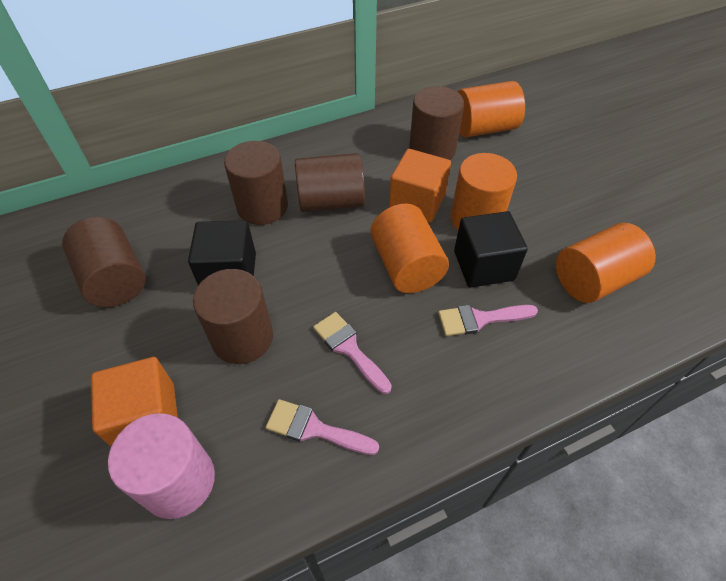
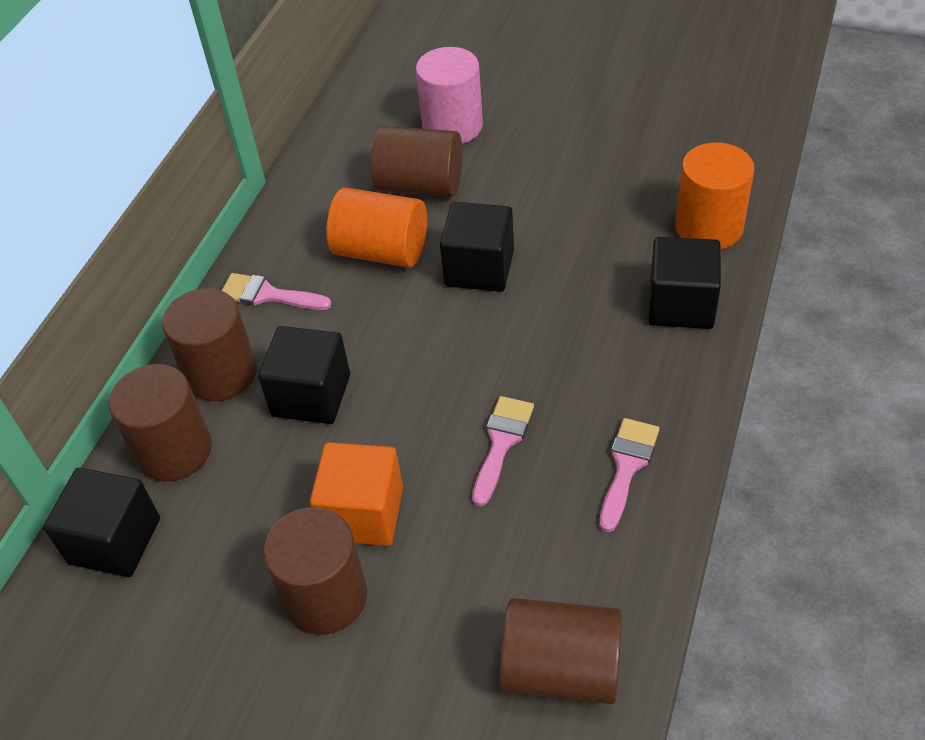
black cube: 2 -> 4
orange cube: 2 -> 1
orange cylinder: 4 -> 2

